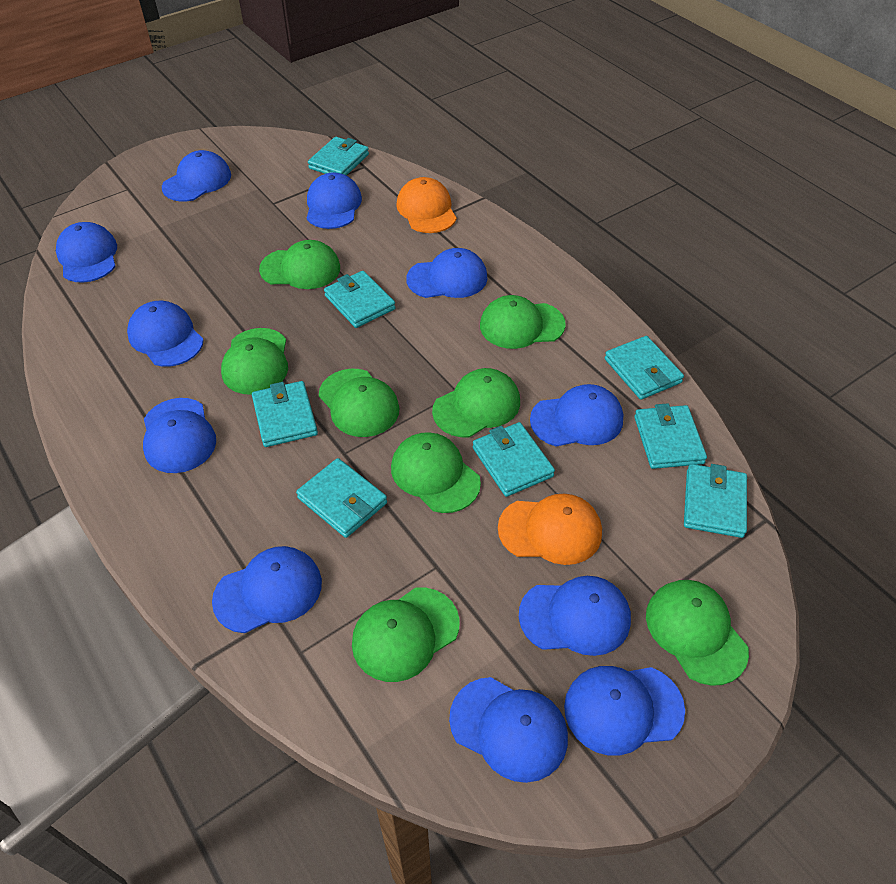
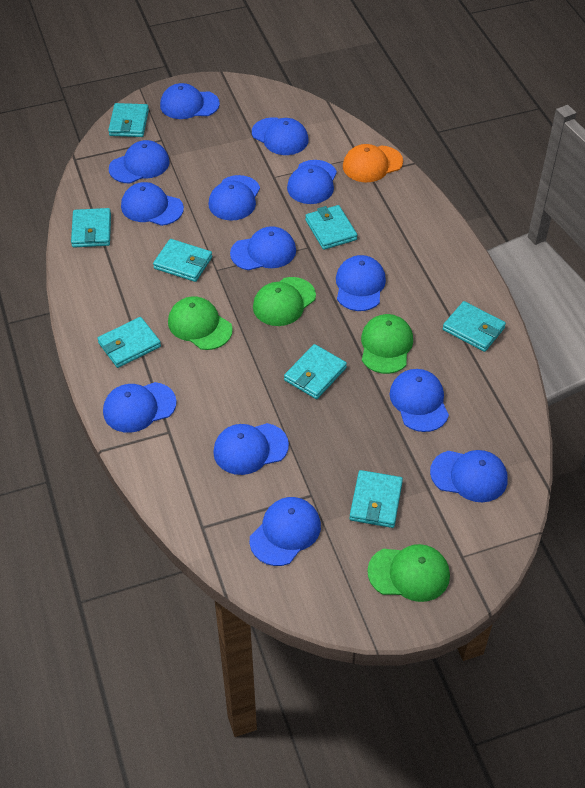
blue cap: 11 -> 13
green cap: 8 -> 4
orange cap: 2 -> 1

